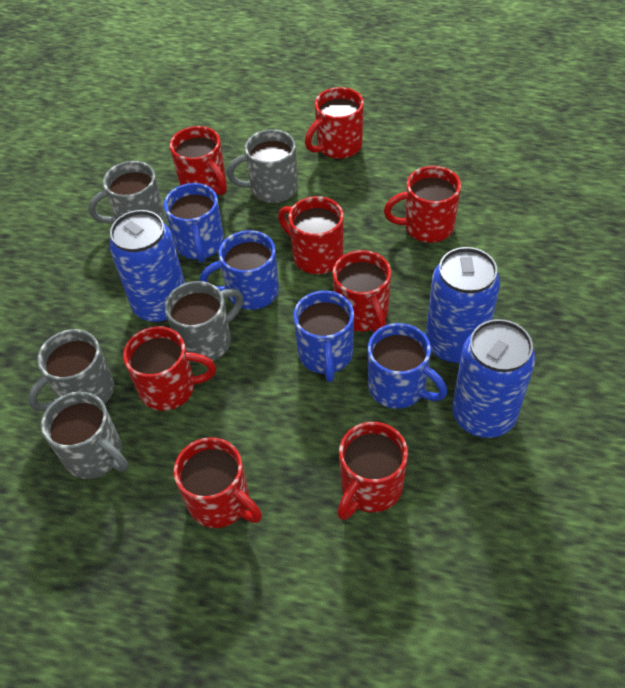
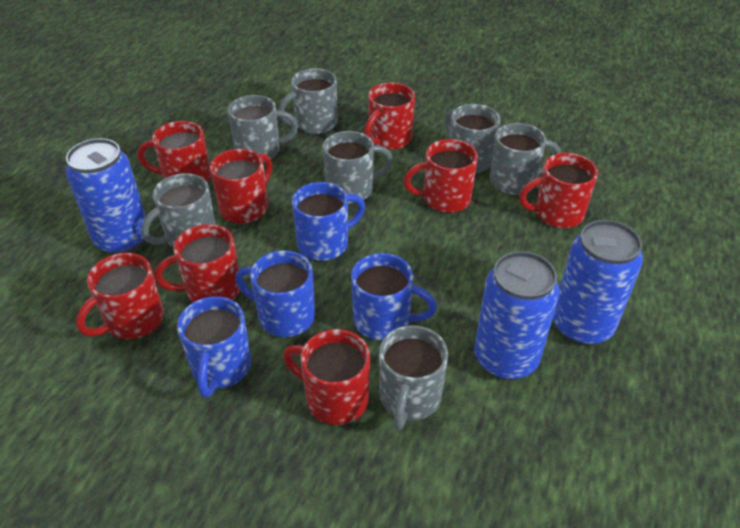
grey mug: 5 -> 7

